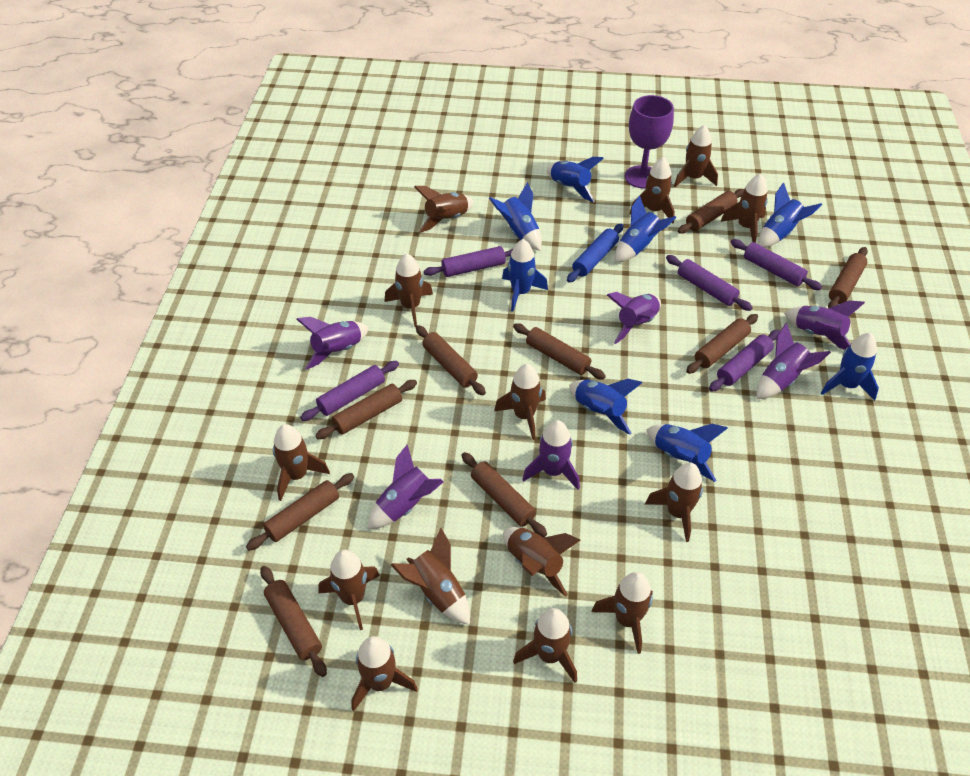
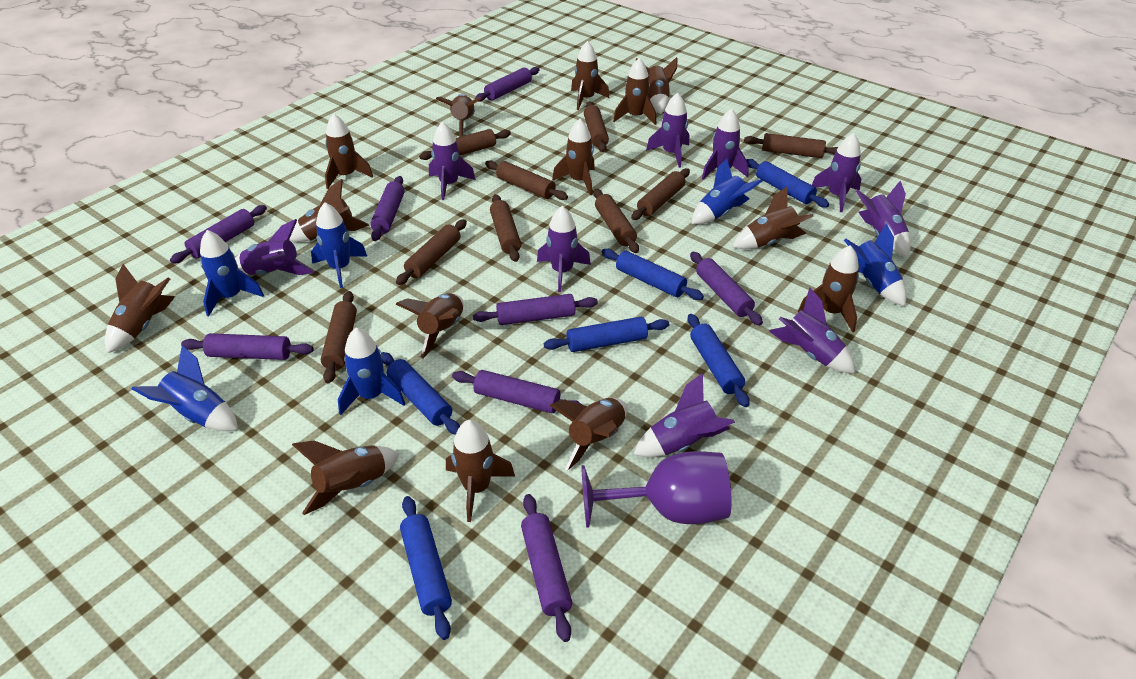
blue rocket: 8 -> 6
blue rolling pin: 1 -> 6
purple rocket: 6 -> 9
purple rolling pin: 5 -> 8

